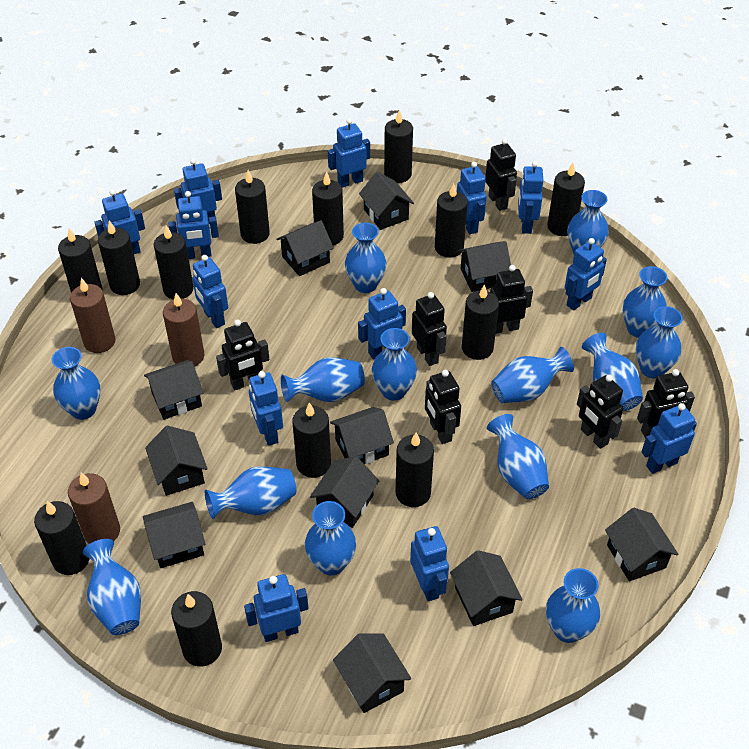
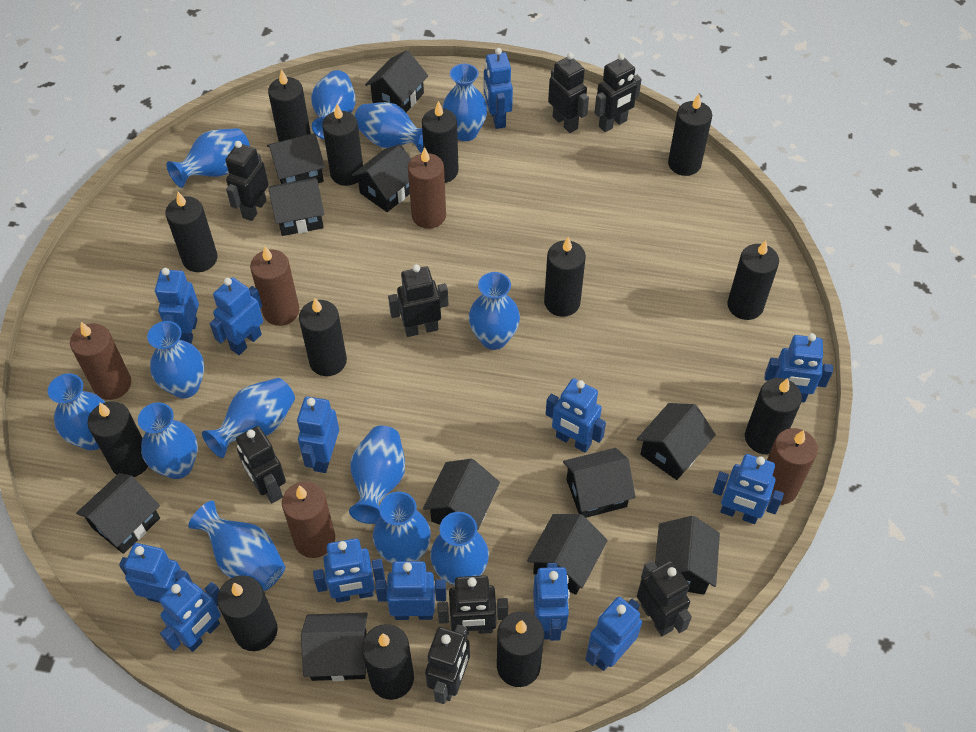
black robot: 7 -> 8
blue vase: 14 -> 13
brown candle: 3 -> 5

